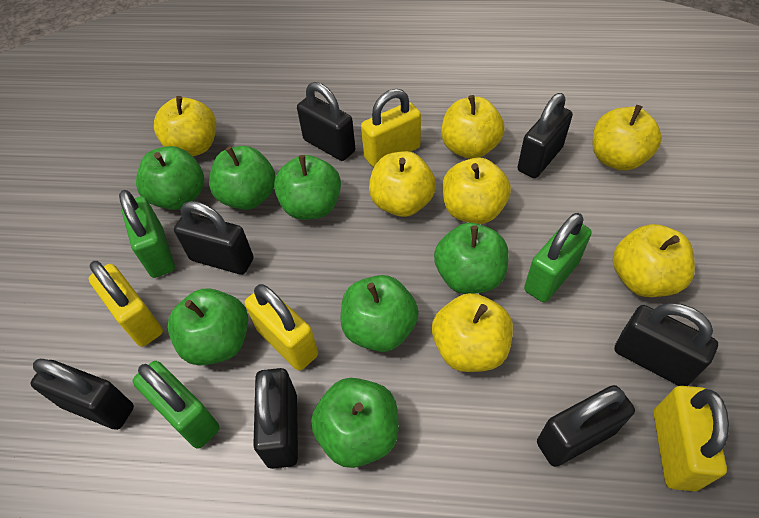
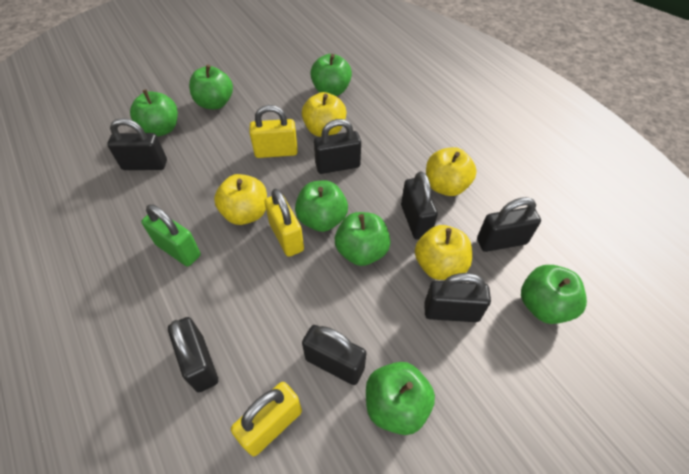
green padlock: 3 -> 1
yellow apple: 7 -> 4
yellow padlock: 4 -> 3

